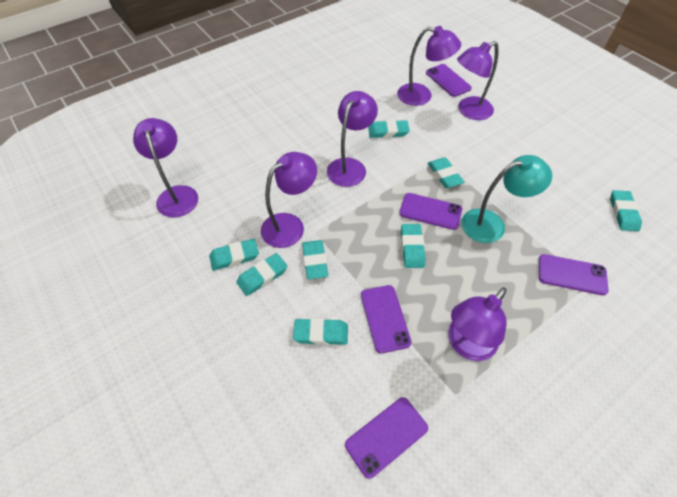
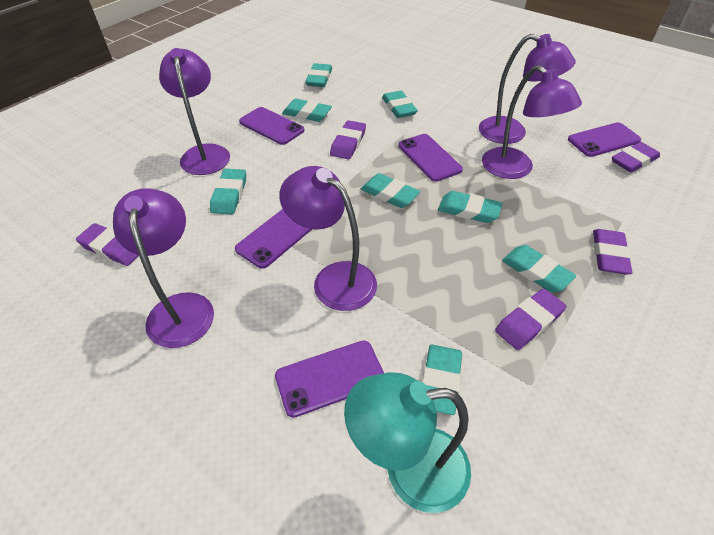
purple eraser: 0 -> 5
purple lamp: 6 -> 5

